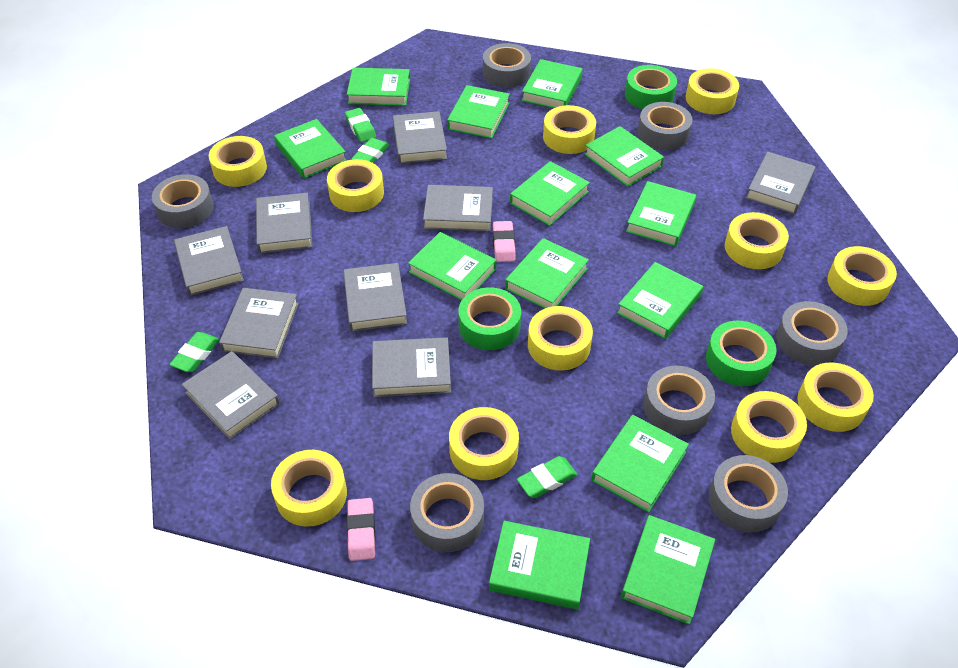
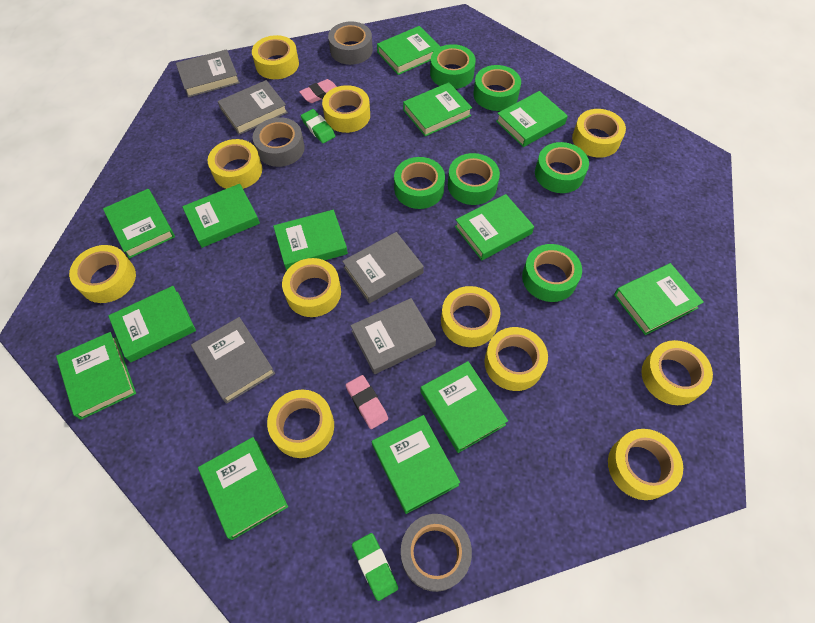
green eraser: 4 -> 2
green tape: 3 -> 6
grey book: 9 -> 5
grey tape: 7 -> 3

